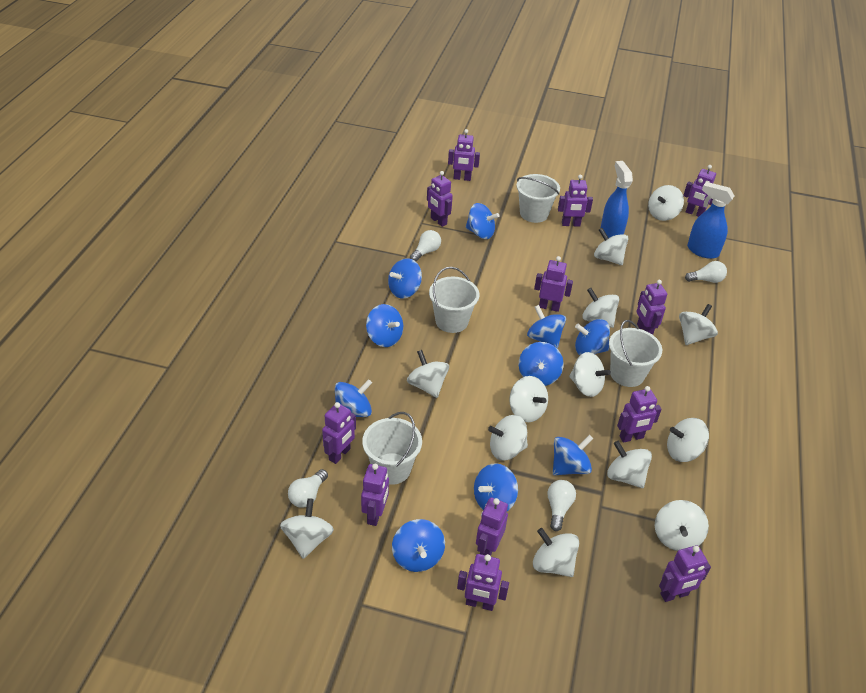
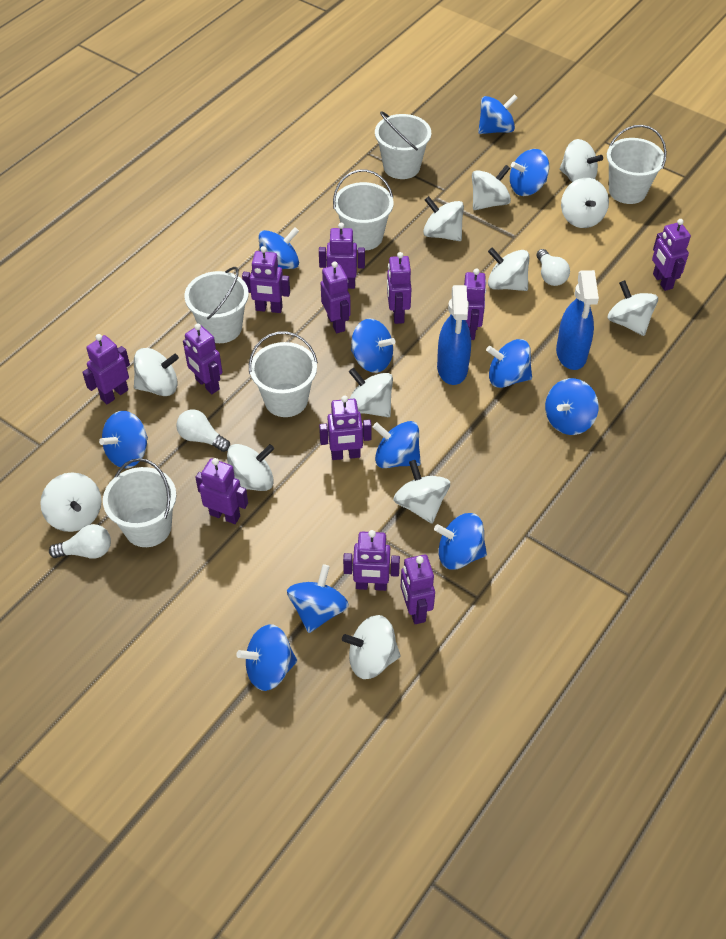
blue spinning top: 10 -> 11
white bucket: 4 -> 6
white light bulb: 4 -> 3
white spinning top: 13 -> 12

